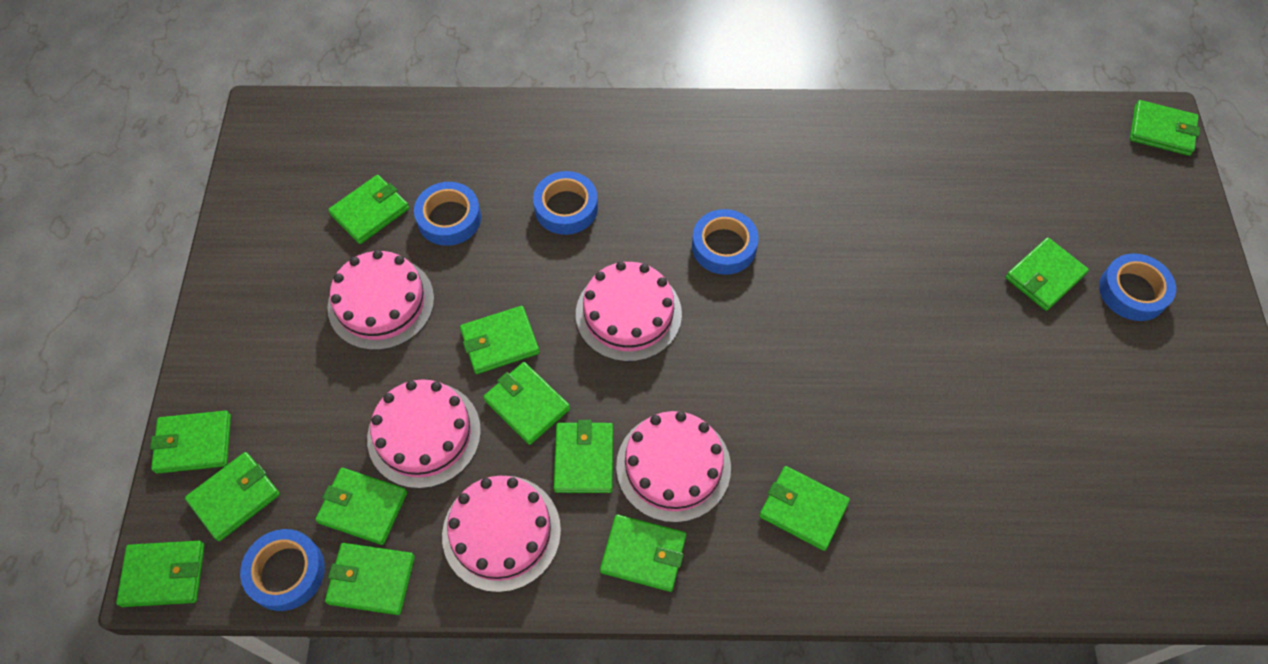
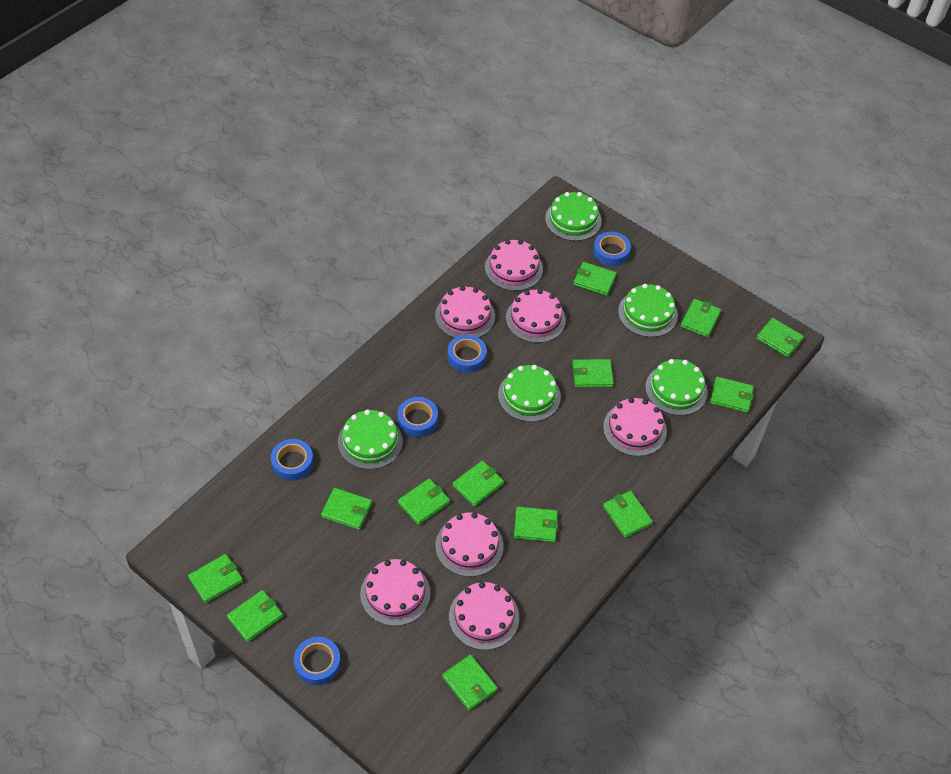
green cake: 0 -> 5
pink cake: 5 -> 7

